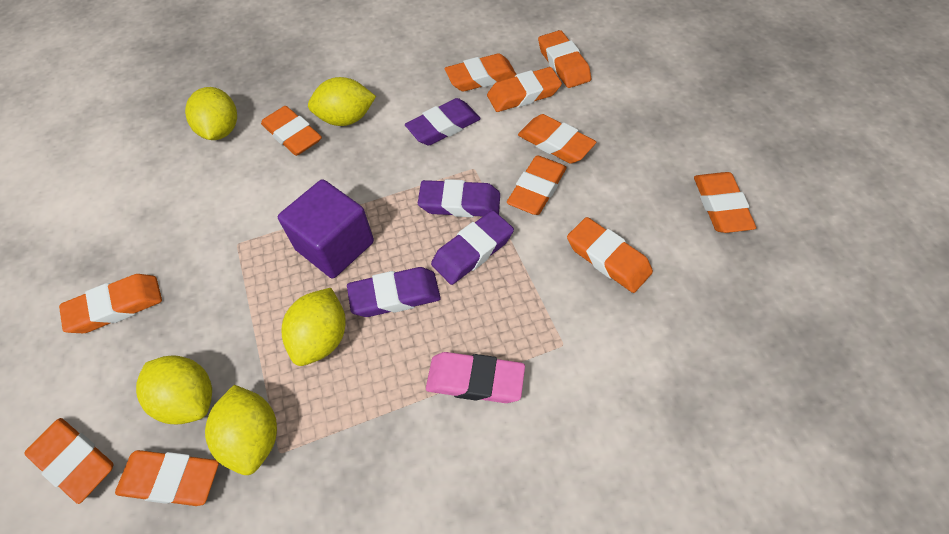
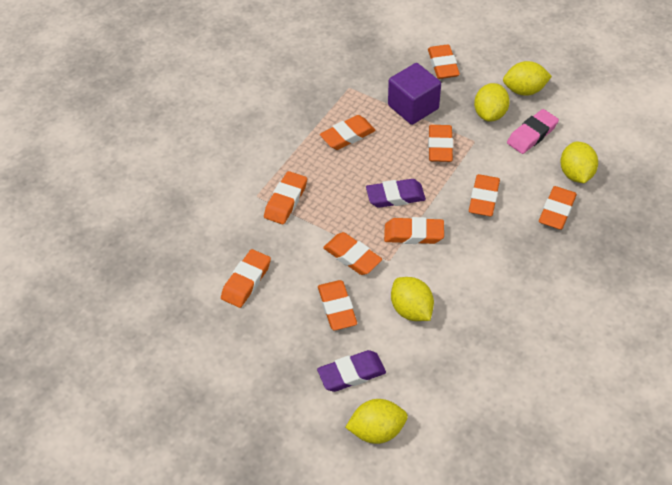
orange eraser: 11 -> 10
purple eraser: 4 -> 2

